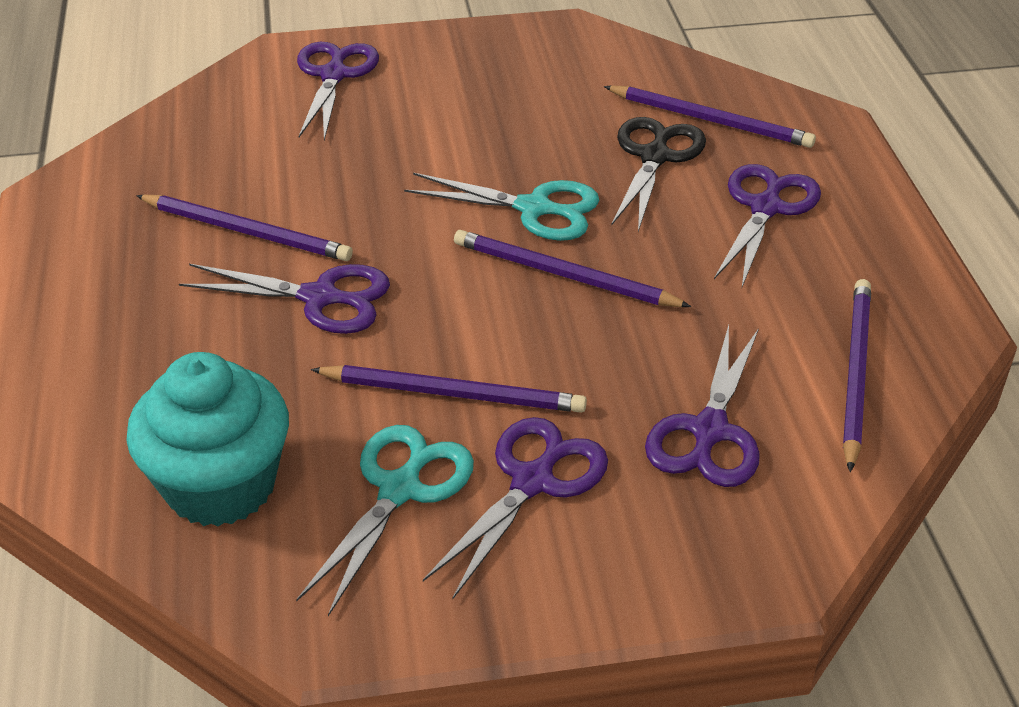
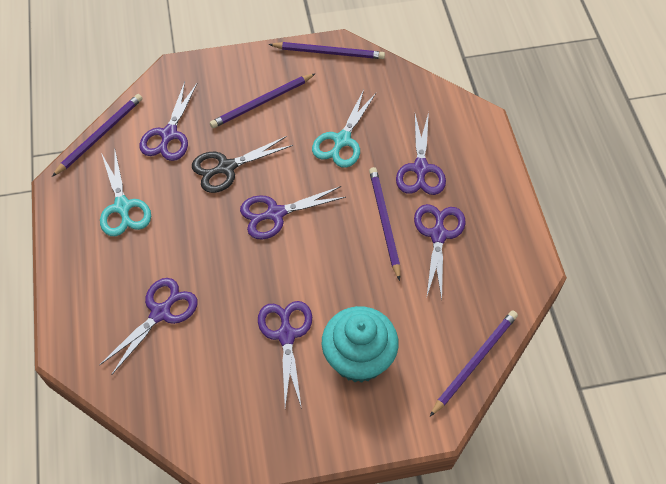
purple scissors: 5 -> 6

